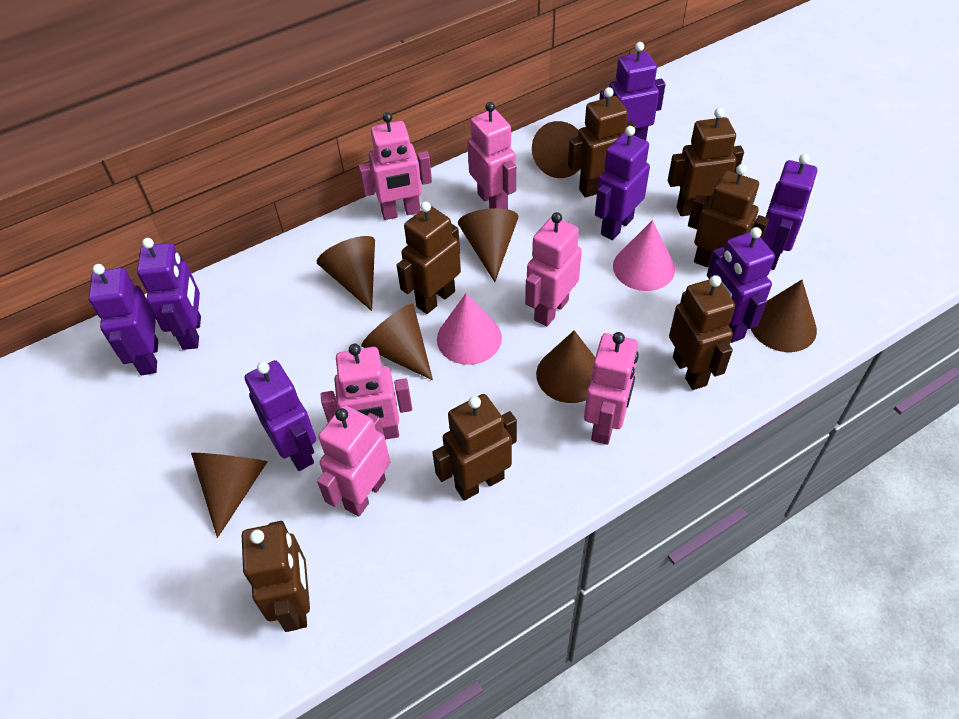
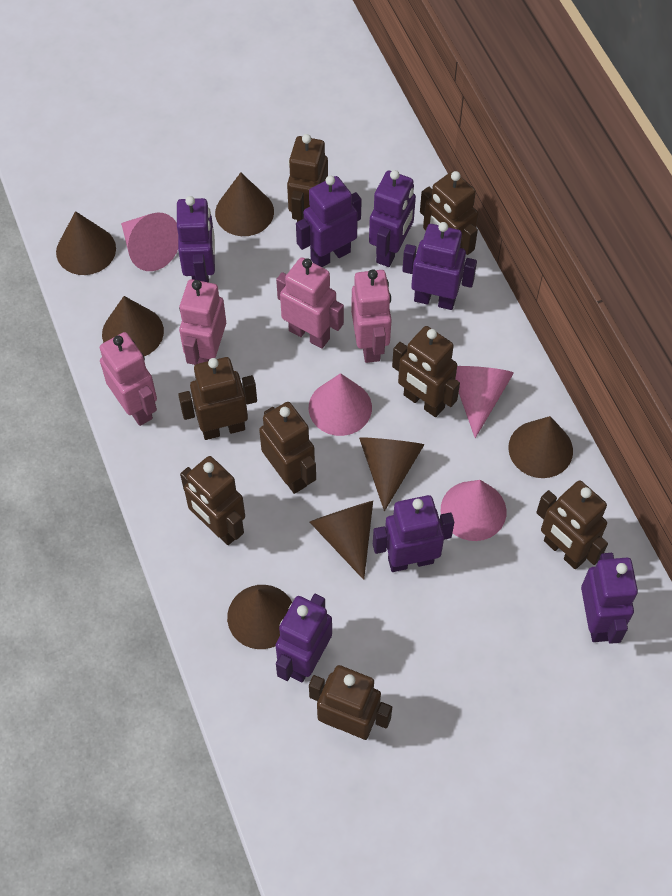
brown robot: 7 -> 8
pink cone: 2 -> 4
pink robot: 6 -> 4

